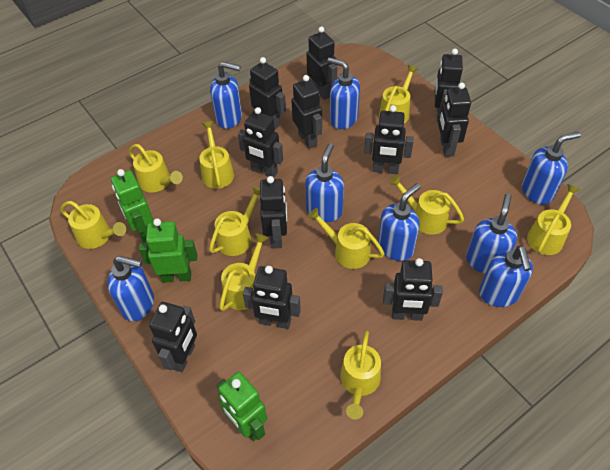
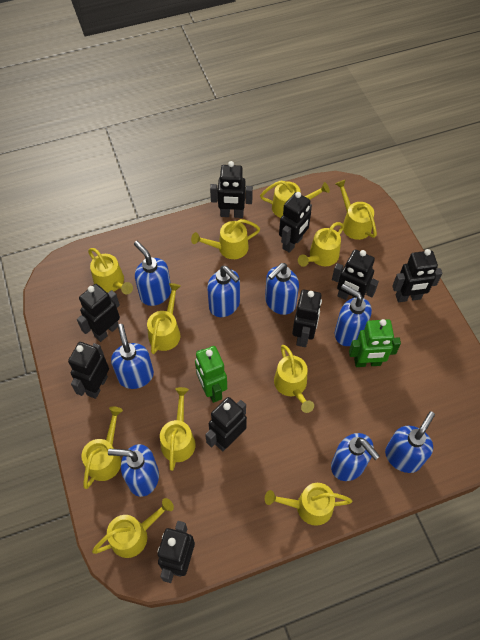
black robot: 11 -> 9
green robot: 3 -> 2
yellow watering can: 10 -> 11

